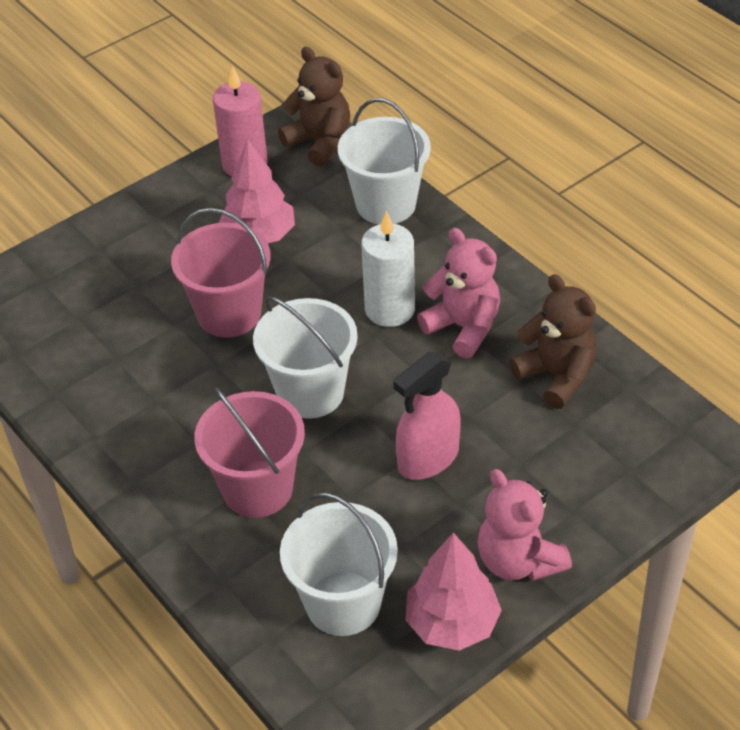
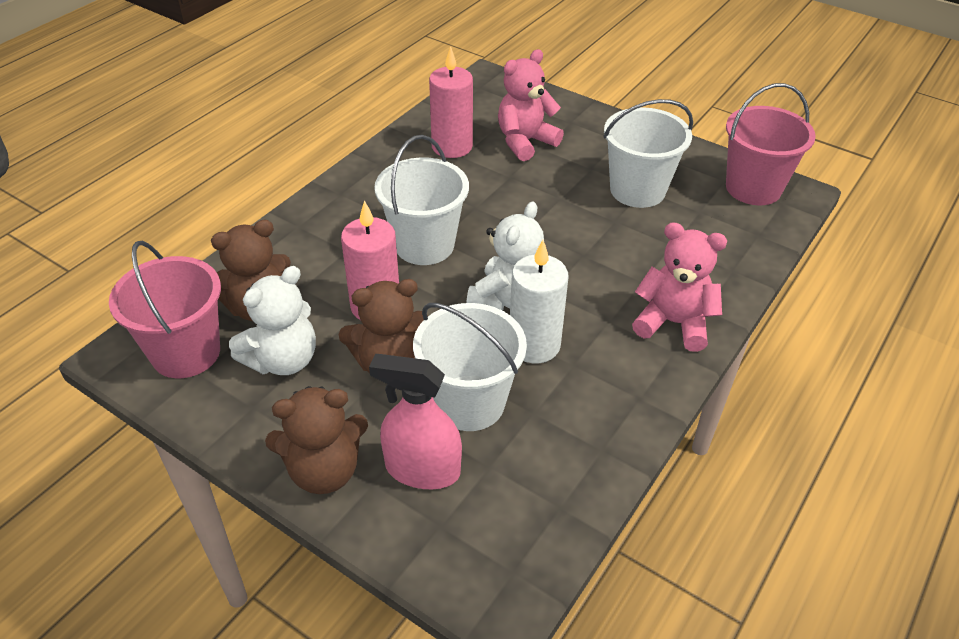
brown teddy bear: 2 -> 3
pink candle: 1 -> 2
pink tree: 2 -> 0
white teddy bear: 0 -> 2

